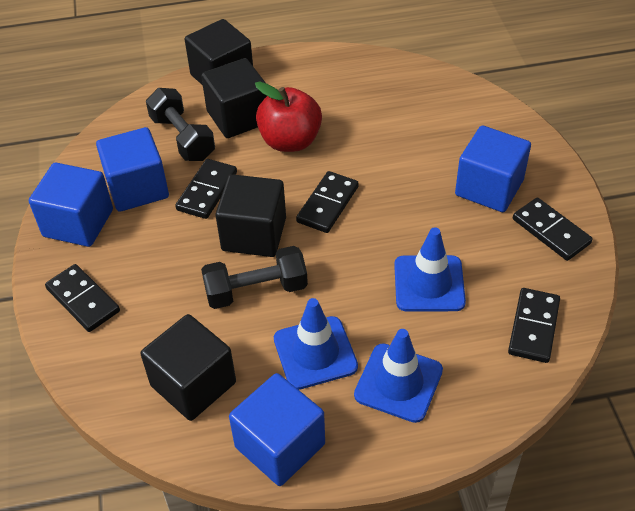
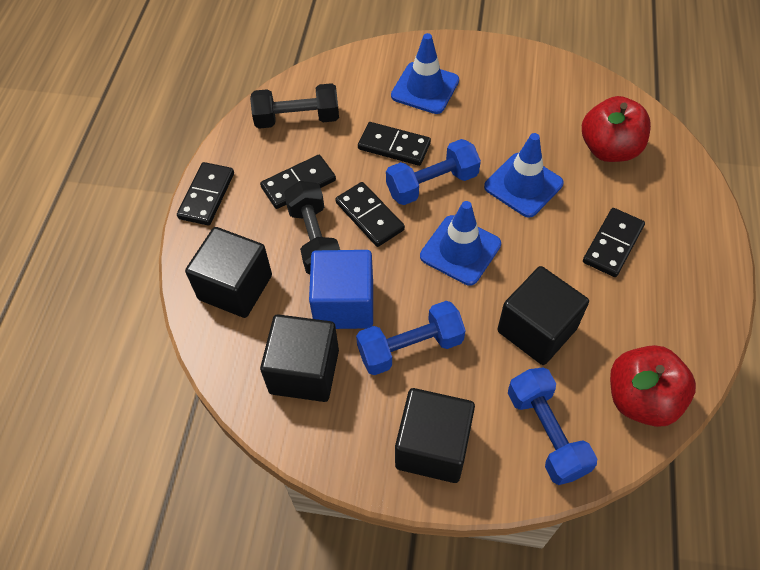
blue cube: 4 -> 1
blue dumbbell: 0 -> 3
red apple: 1 -> 2

